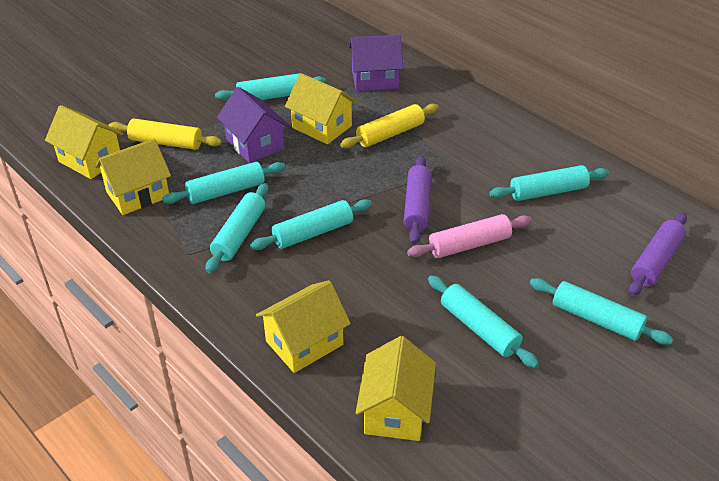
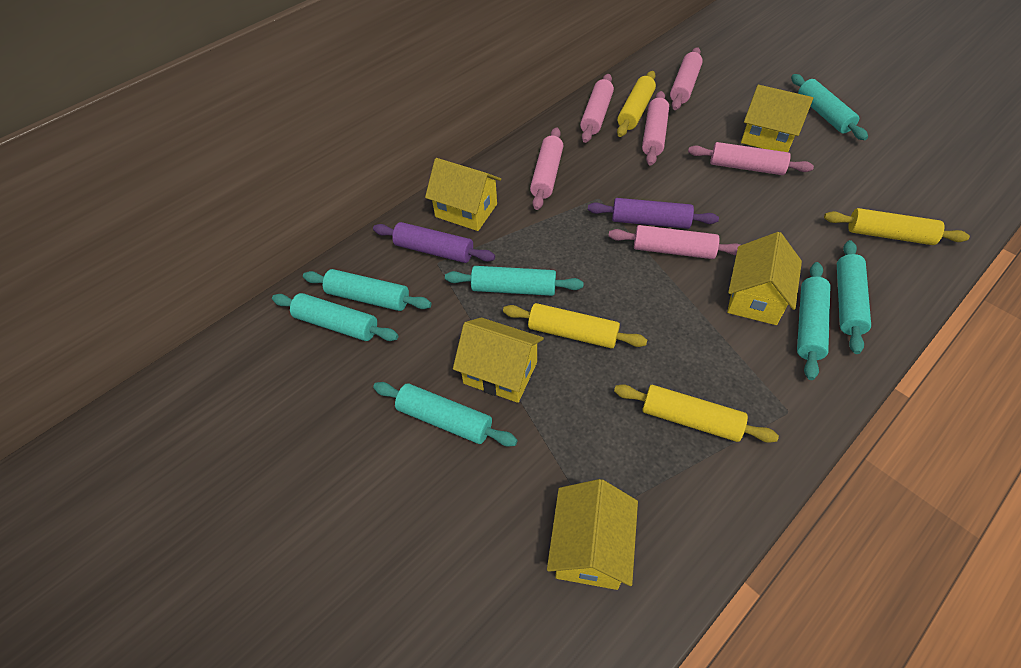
pink rolling pin: 1 -> 6
purple house: 2 -> 0
yellow rolling pin: 2 -> 4

